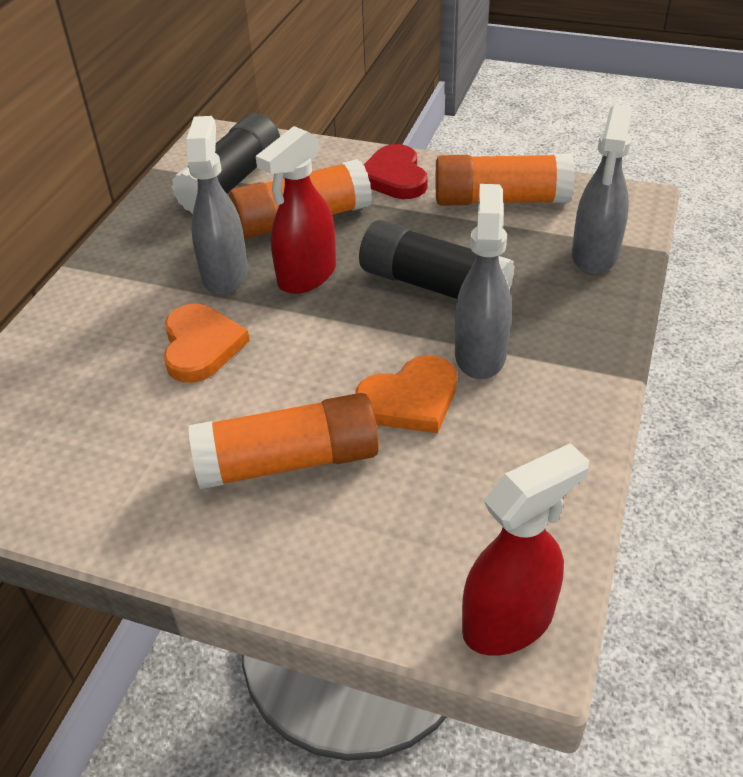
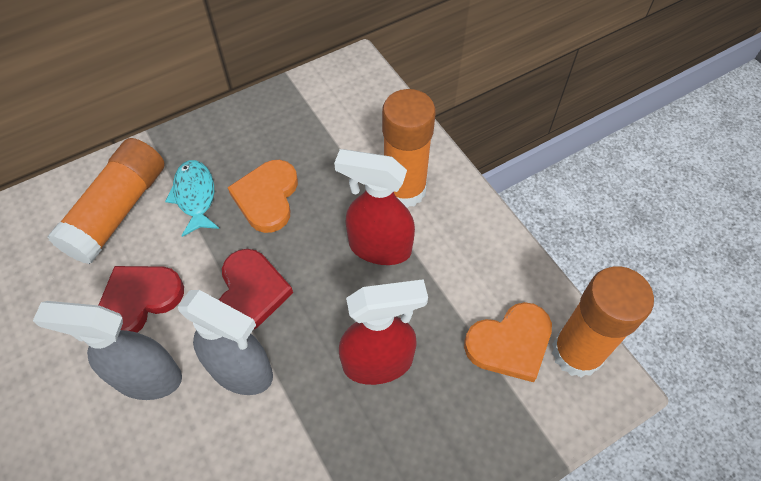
black glue stick: 2 -> 0
grey spray bottle: 3 -> 2
red heart: 1 -> 2
turquoise fish: 0 -> 1

